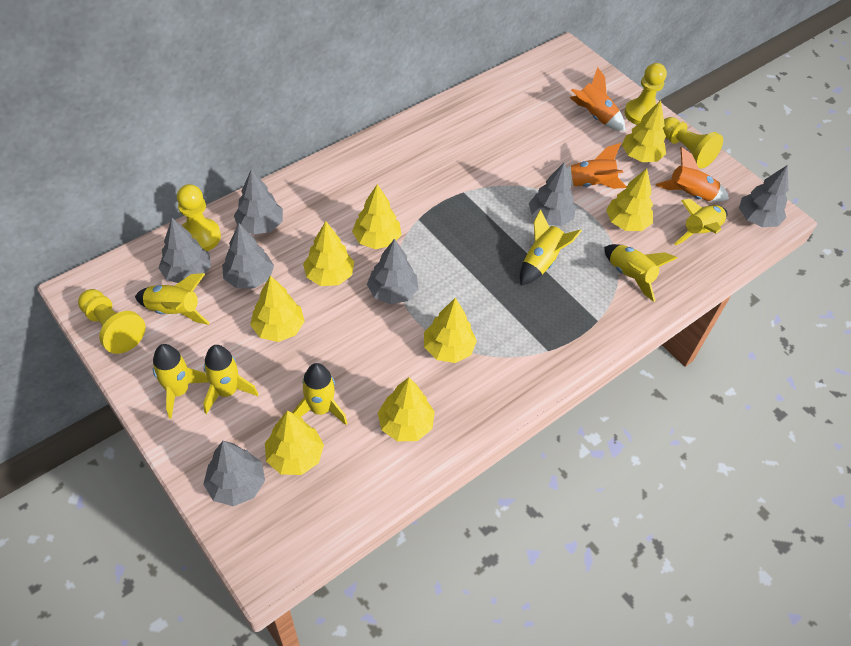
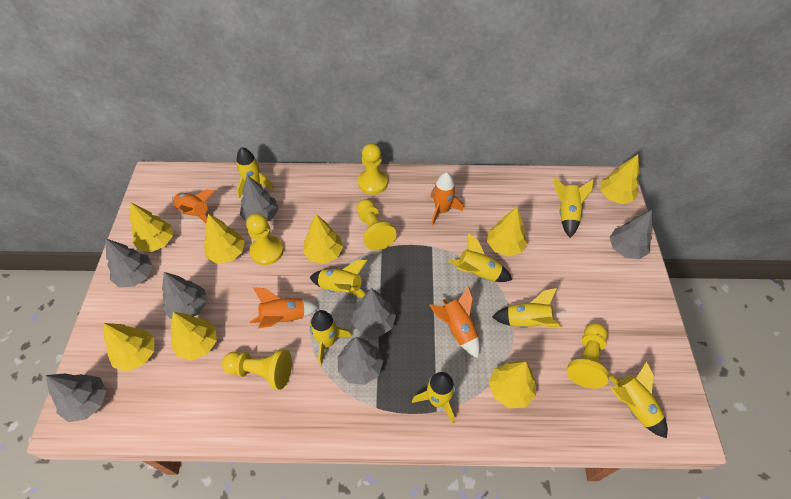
orange rocket: 3 -> 4
yellow pawn: 4 -> 5
yellow rocket: 7 -> 8

